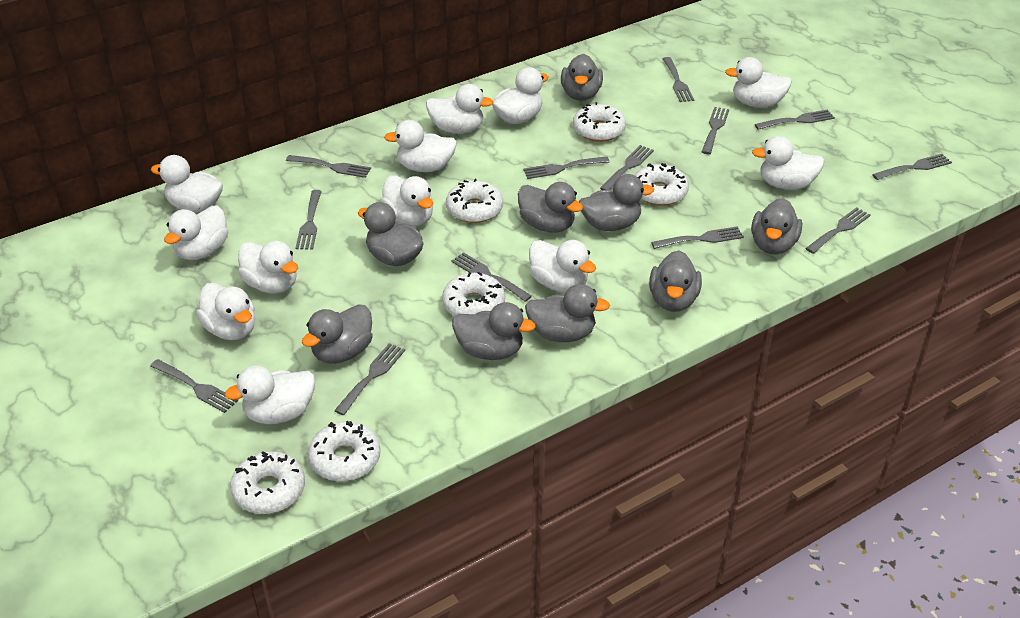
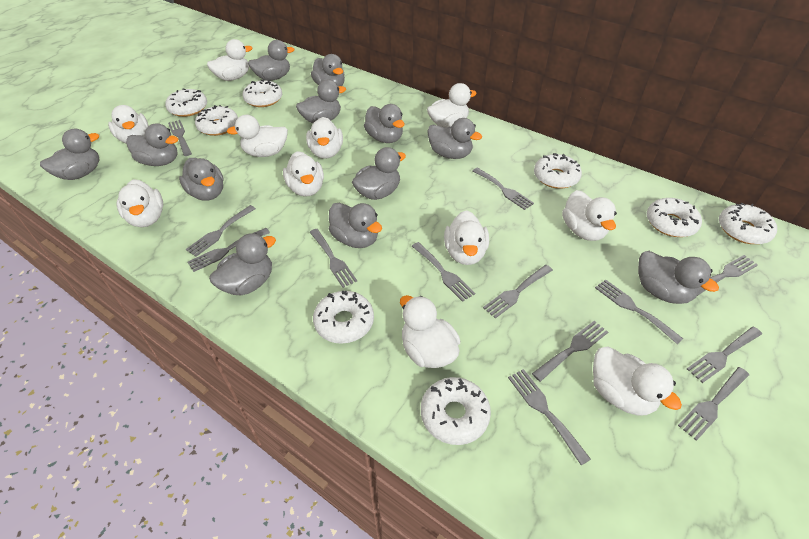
grey duck: 9 -> 12
white donut: 6 -> 8
white duck: 12 -> 11

